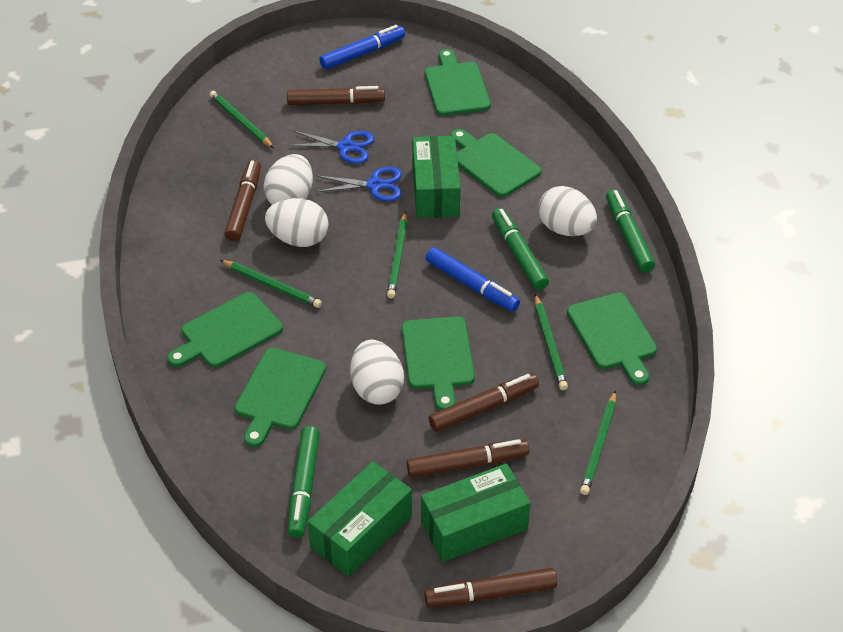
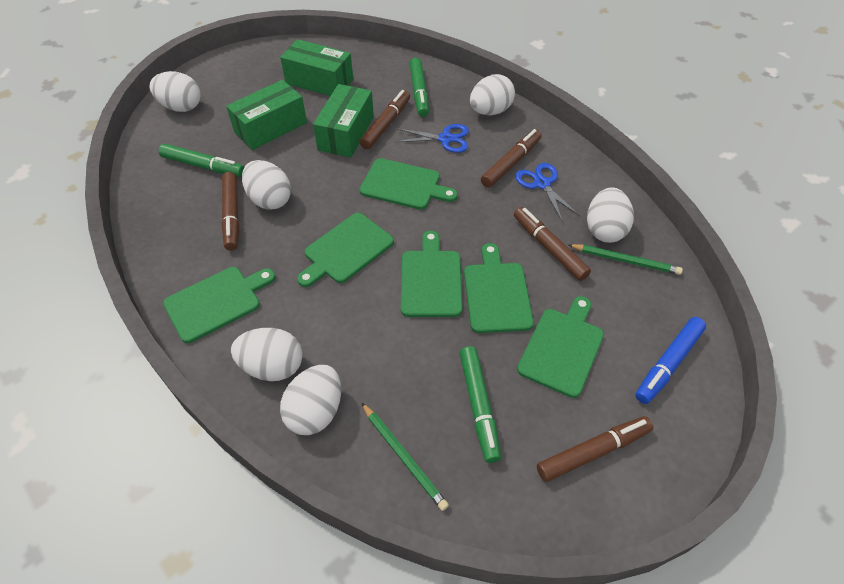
blue marker: 2 -> 1
green pencil: 5 -> 2
white egg: 4 -> 6

